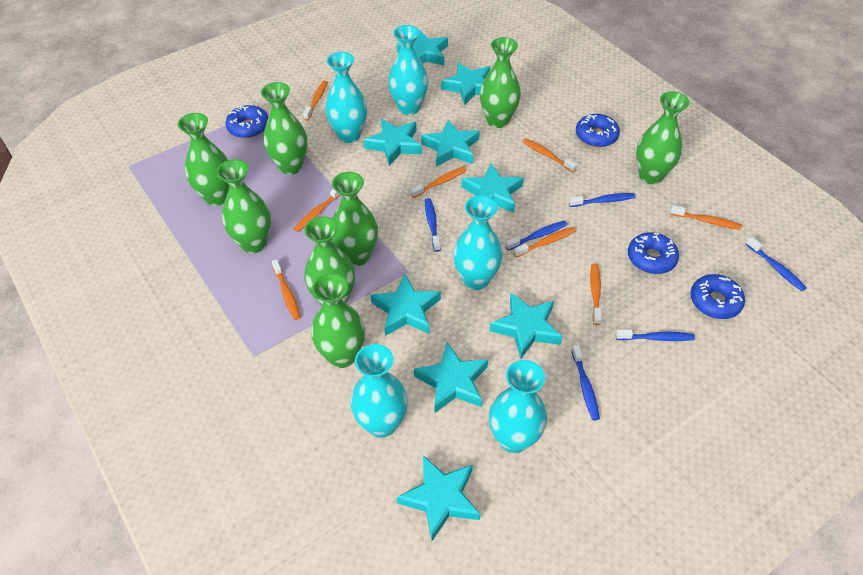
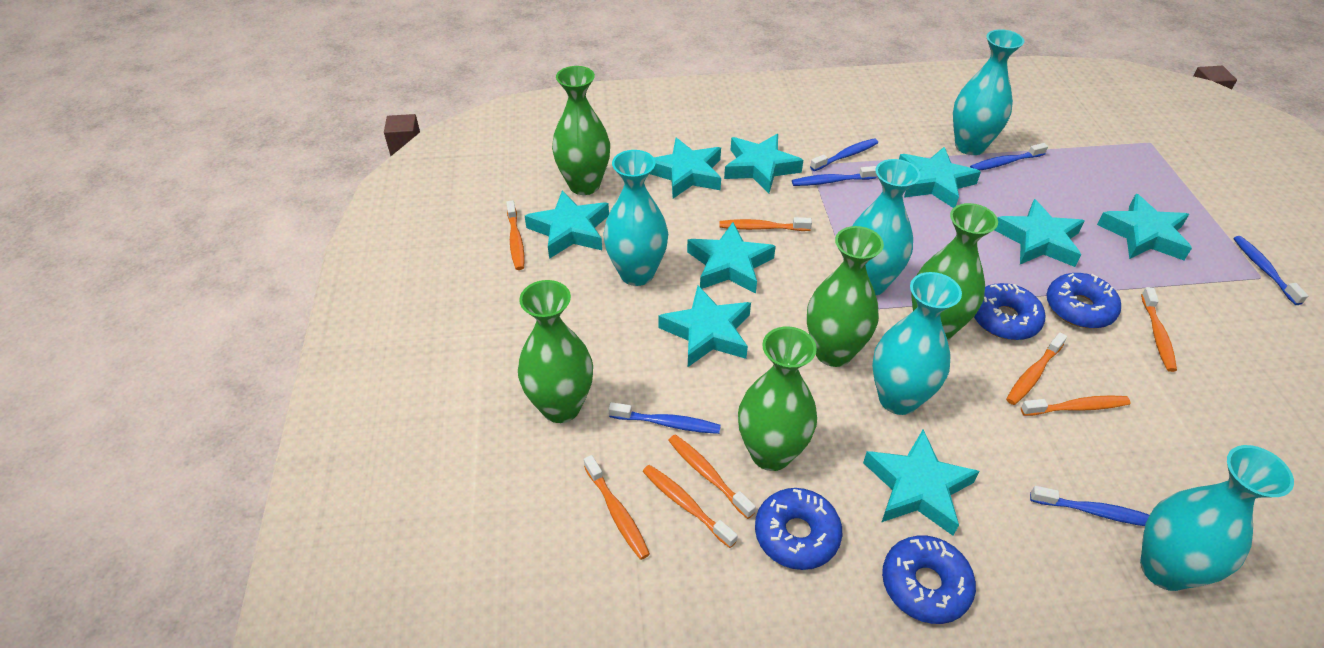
green vase: 8 -> 5

